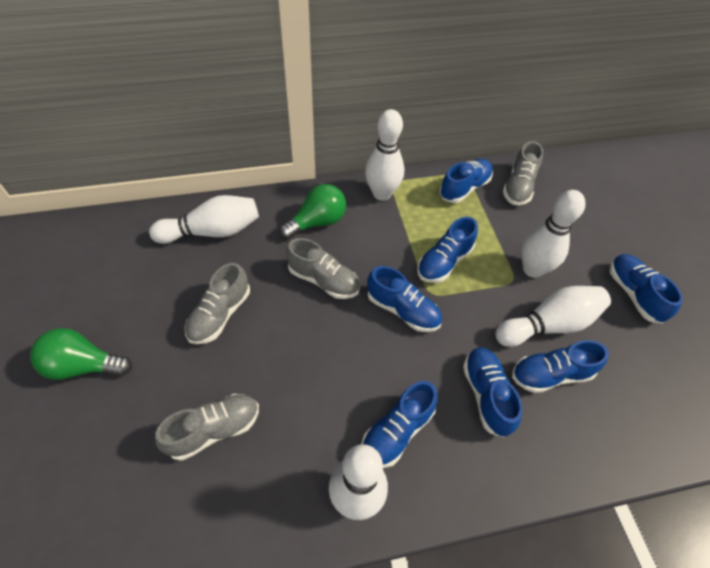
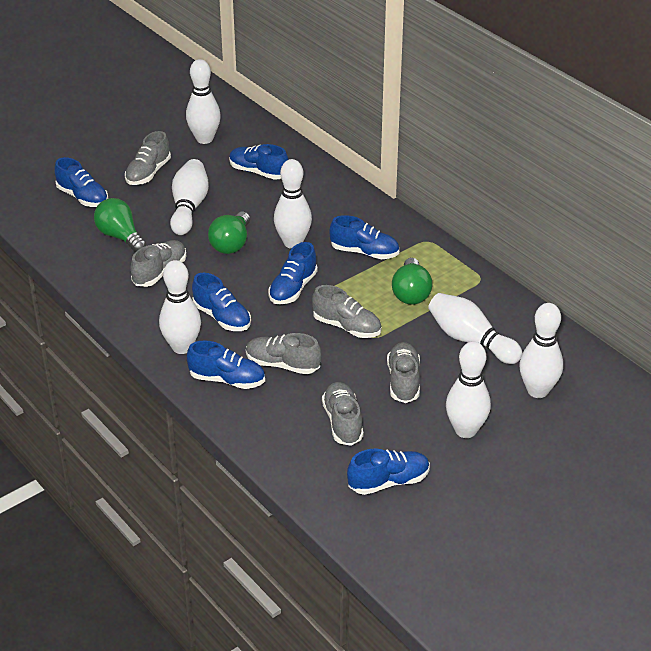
green light bulb: 2 -> 3
grey shoe: 4 -> 6
white bowling pin: 5 -> 7

